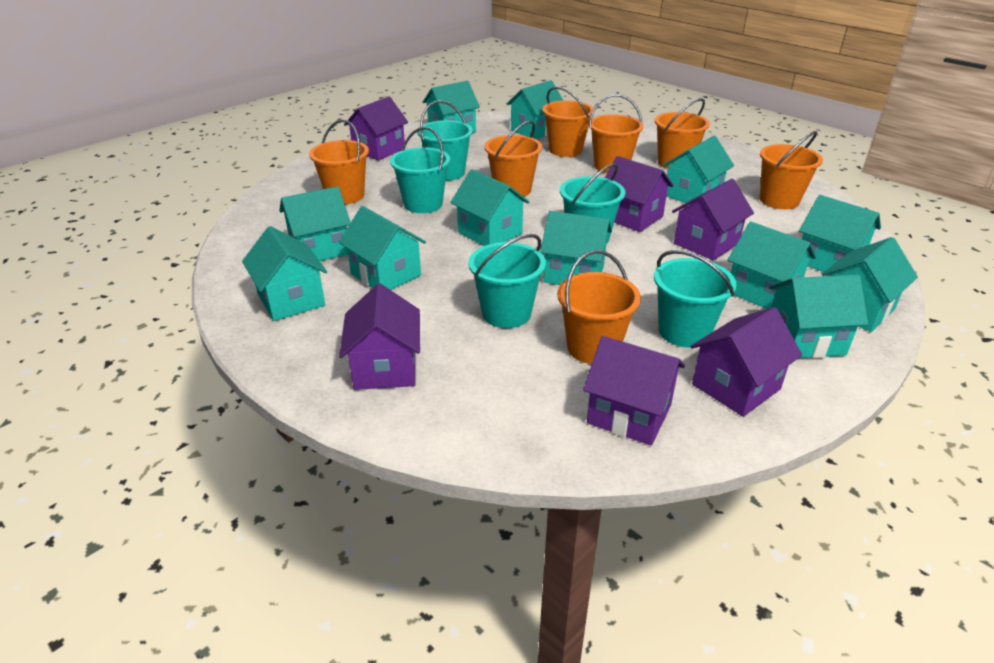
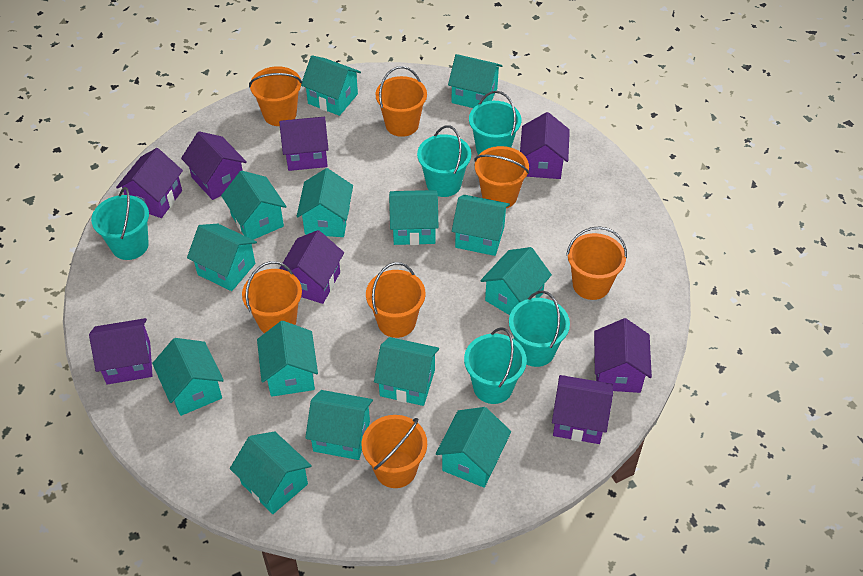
purple house: 6 -> 8
turquoise house: 12 -> 14

